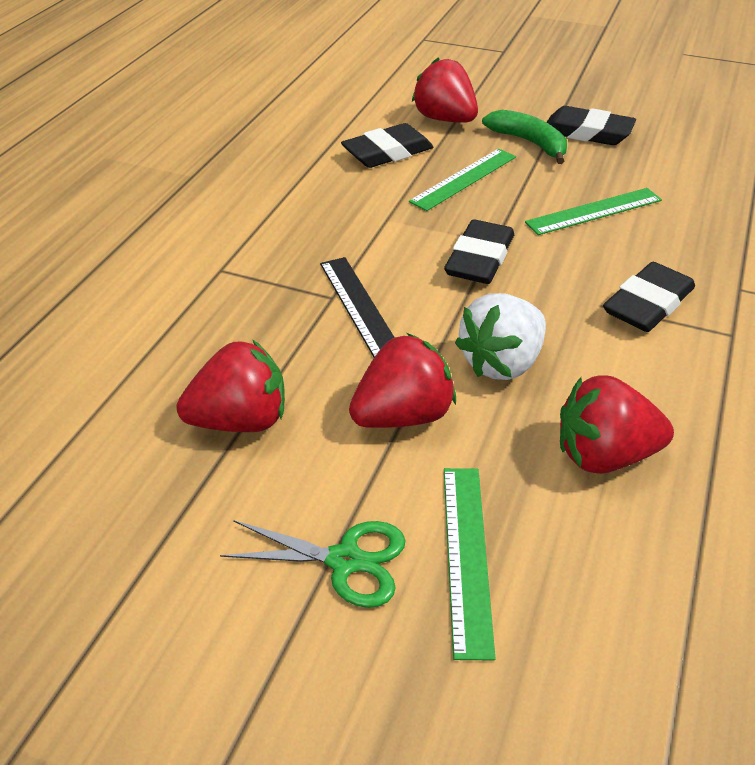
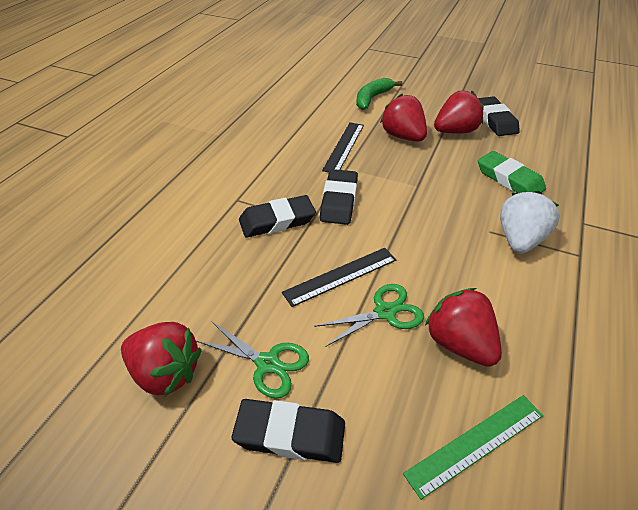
black ruler: 1 -> 2
green eraser: 0 -> 1
green ruler: 3 -> 1
green scissors: 1 -> 2

